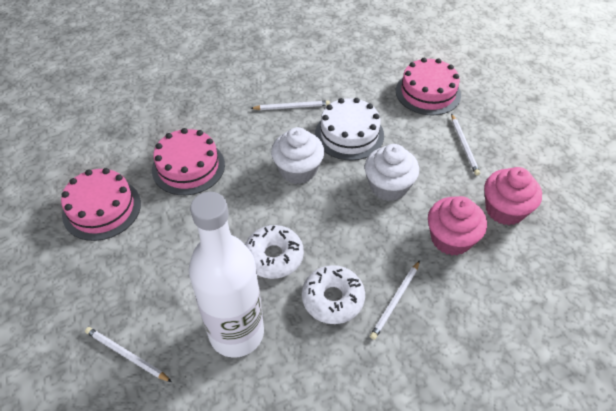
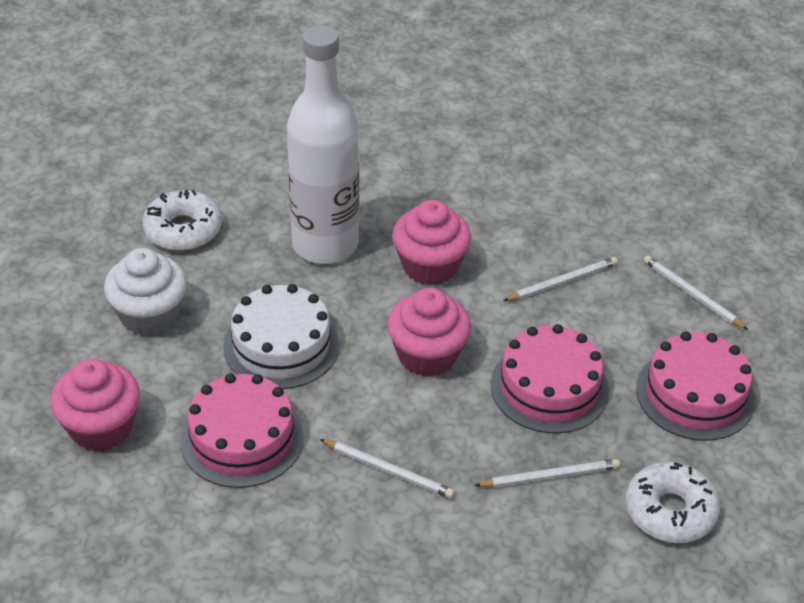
pink cupcake: 2 -> 3
white cupcake: 2 -> 1

